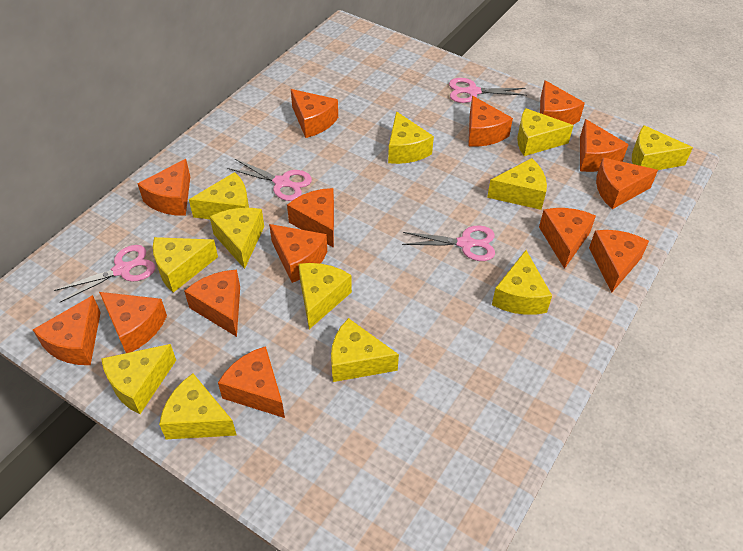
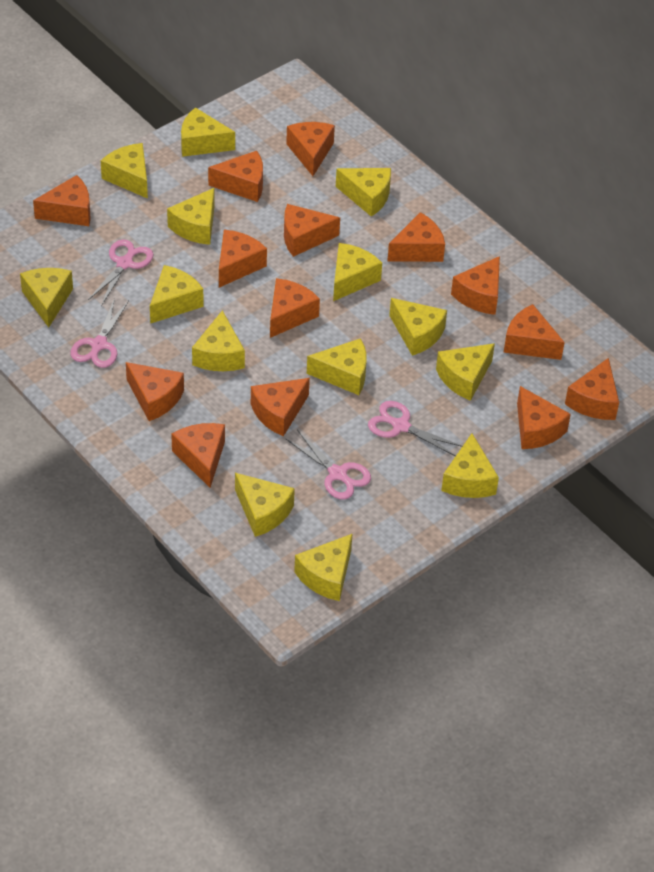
yellow cheese: 12 -> 14

